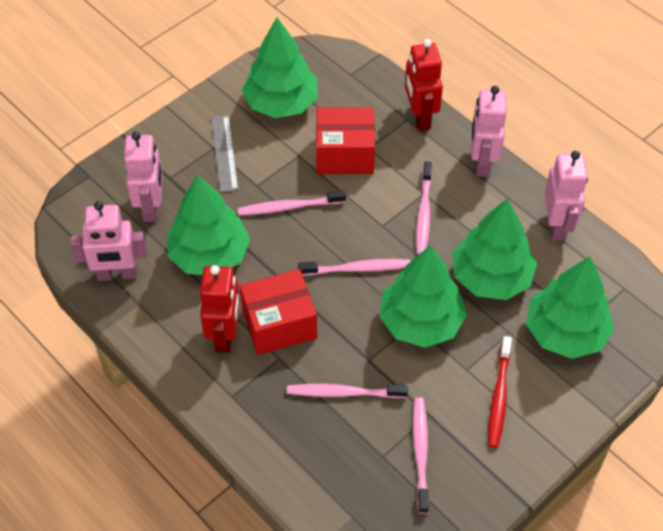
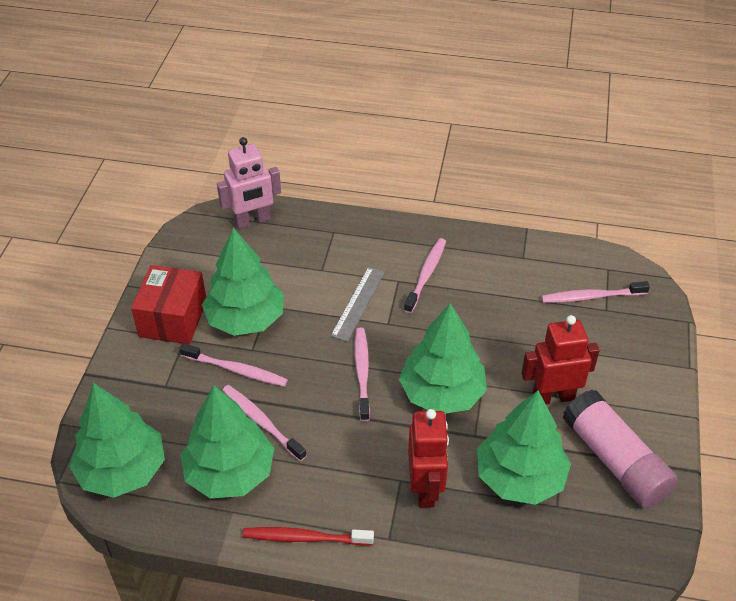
pink glue stick: 0 -> 1
pink robot: 4 -> 1
red box: 2 -> 1

